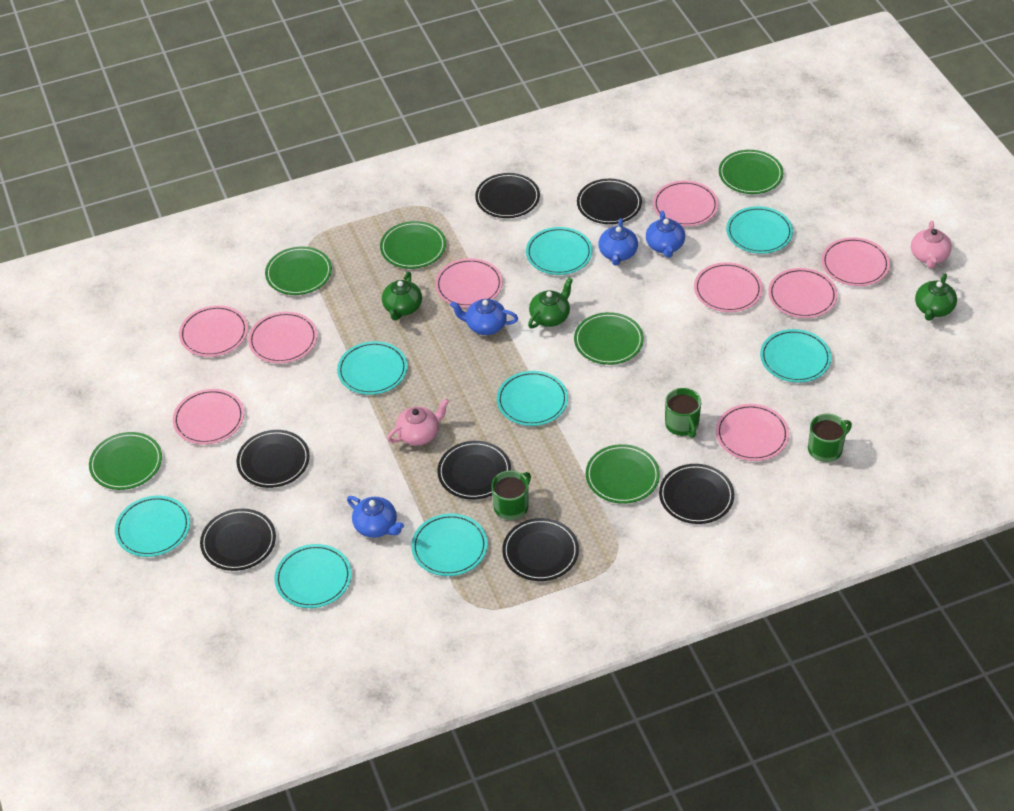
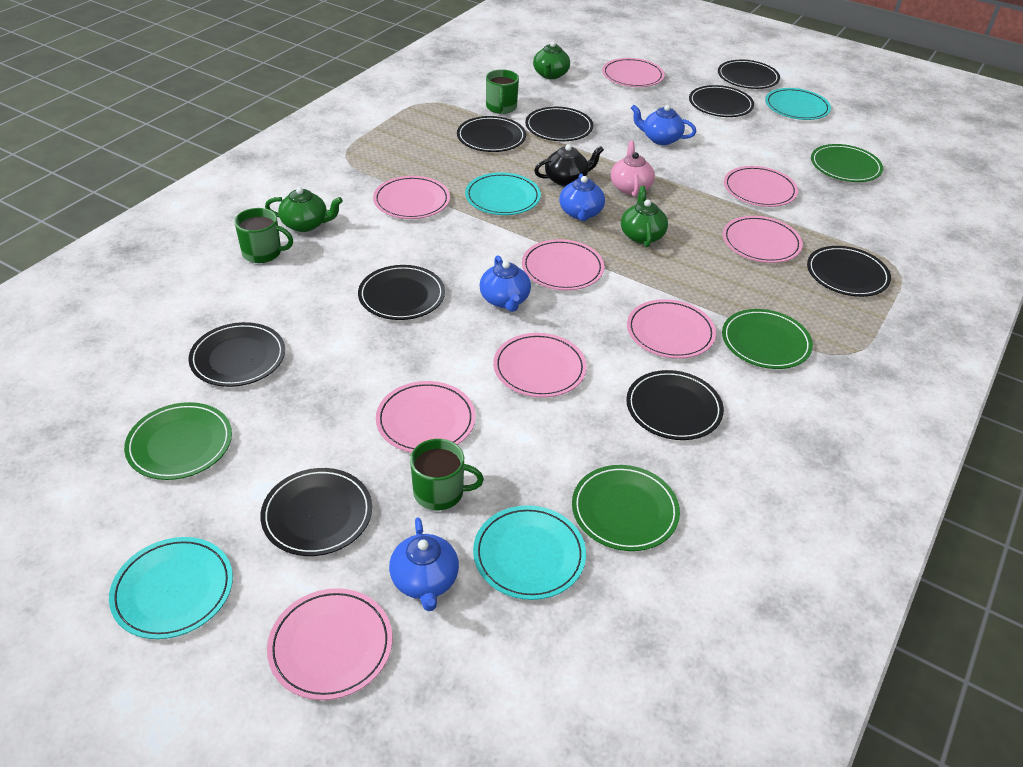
black plate: 7 -> 9
black teapot: 0 -> 1
green plate: 6 -> 4
pink teapot: 2 -> 1
turquoise plate: 8 -> 4

